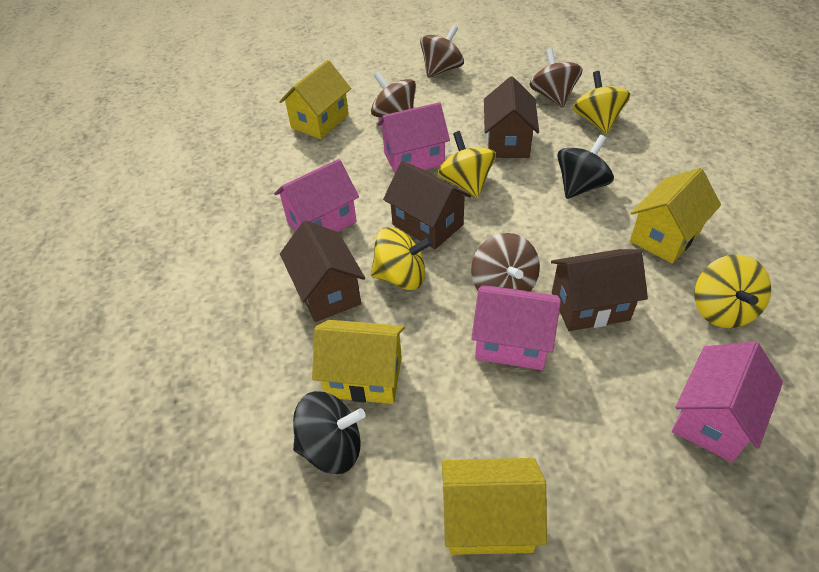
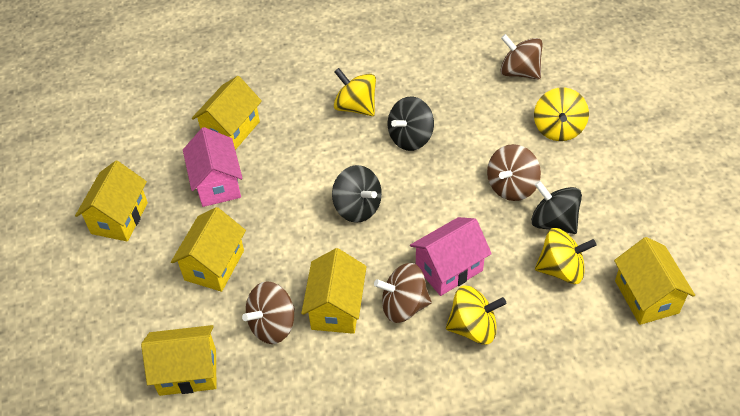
black spinning top: 2 -> 3
brown house: 4 -> 0
pink house: 4 -> 2
yellow house: 4 -> 6

